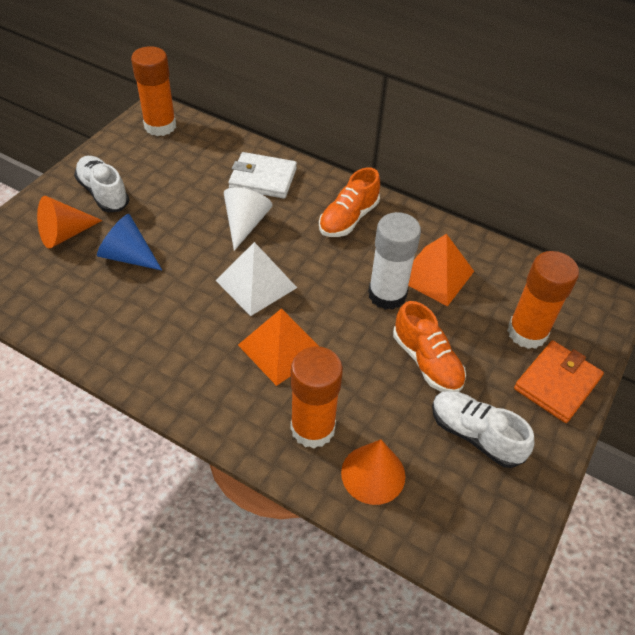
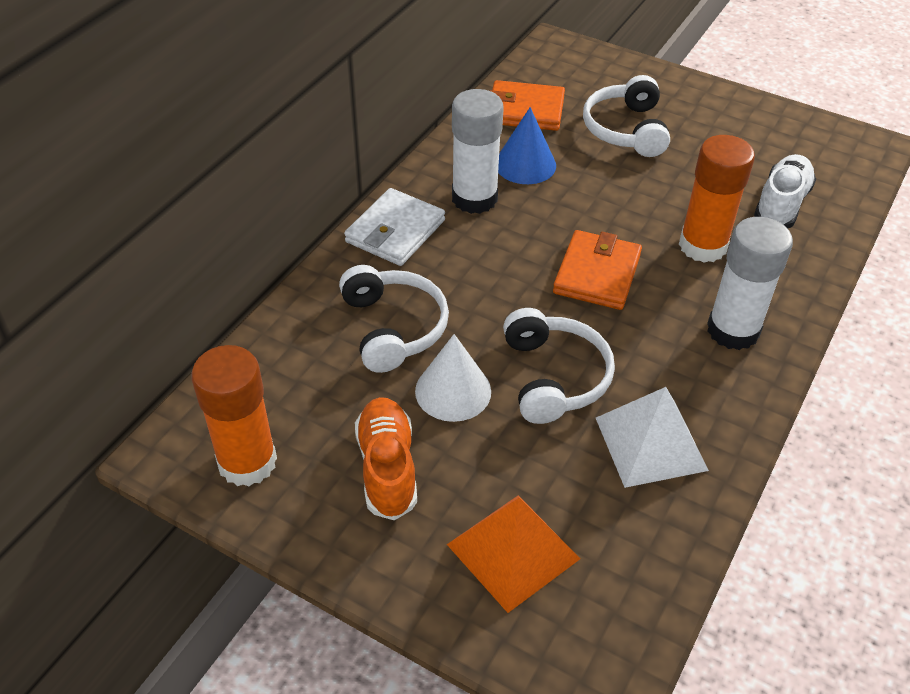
orange cone: 2 -> 0
orange glue stick: 3 -> 2
orange pyramid: 2 -> 1
orange shoe: 2 -> 1
orange wallet: 1 -> 2
white glue stick: 1 -> 2
white headphones: 0 -> 3
white shoe: 2 -> 1

